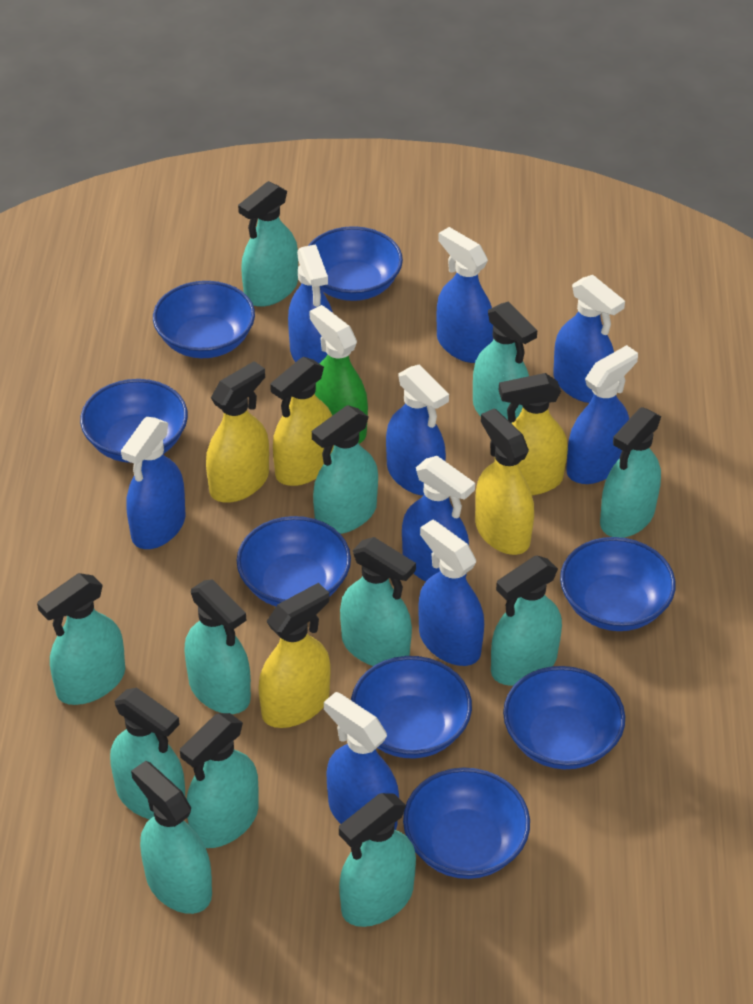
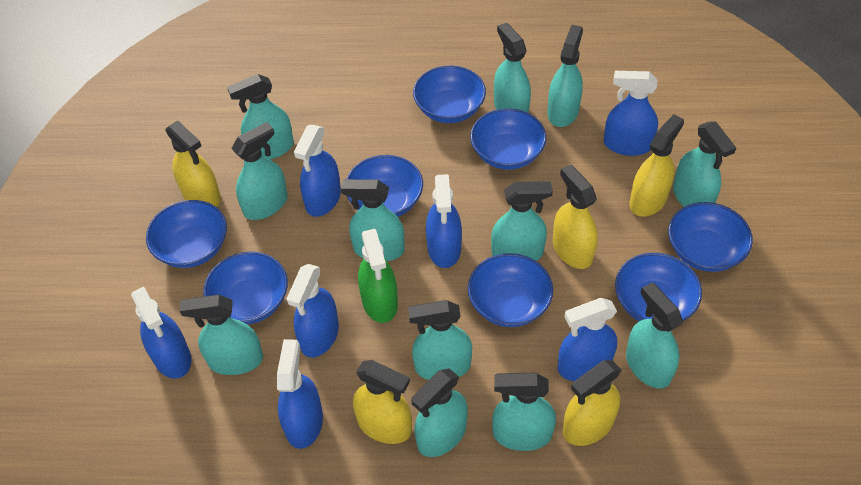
blue spray bottle: 9 -> 7

